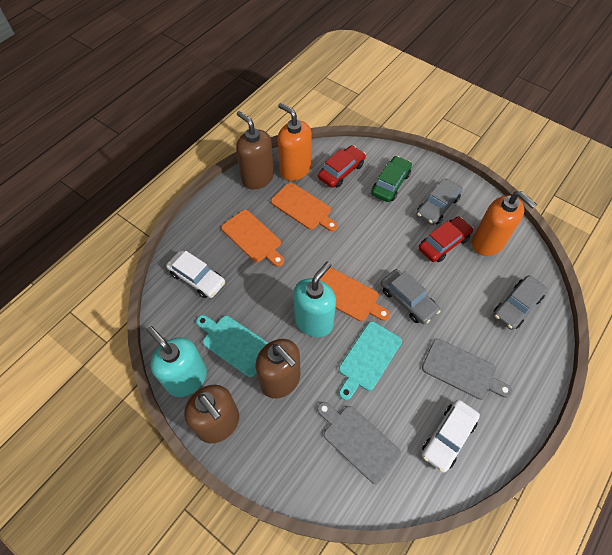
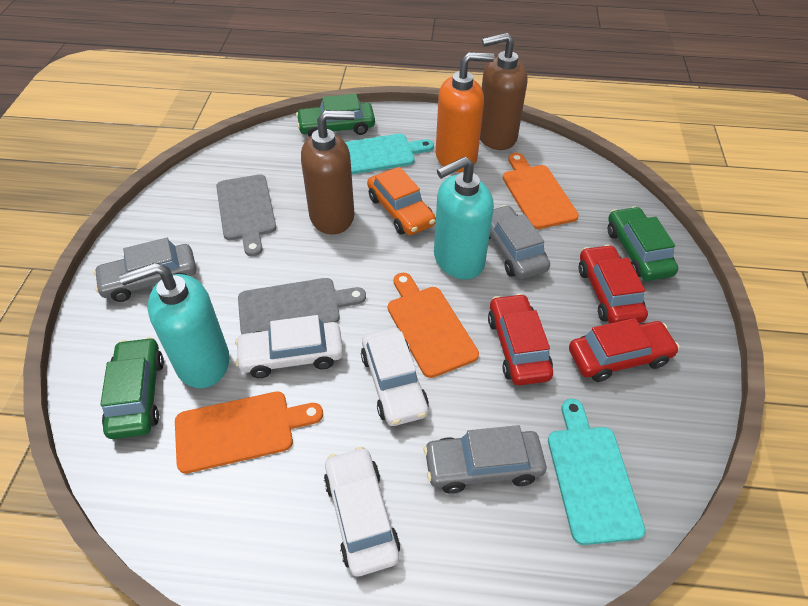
brown soap dispenser: 3 -> 2
green car: 1 -> 3
orange car: 0 -> 1
orange soap dispenser: 2 -> 1
red car: 2 -> 3
white car: 2 -> 3

